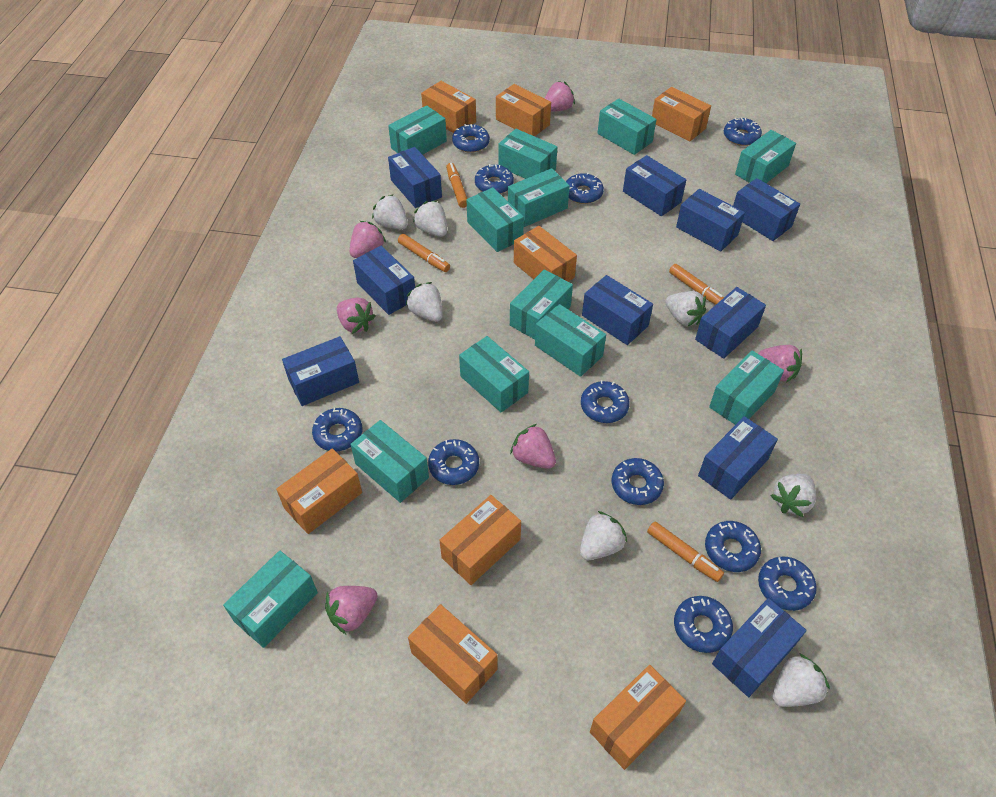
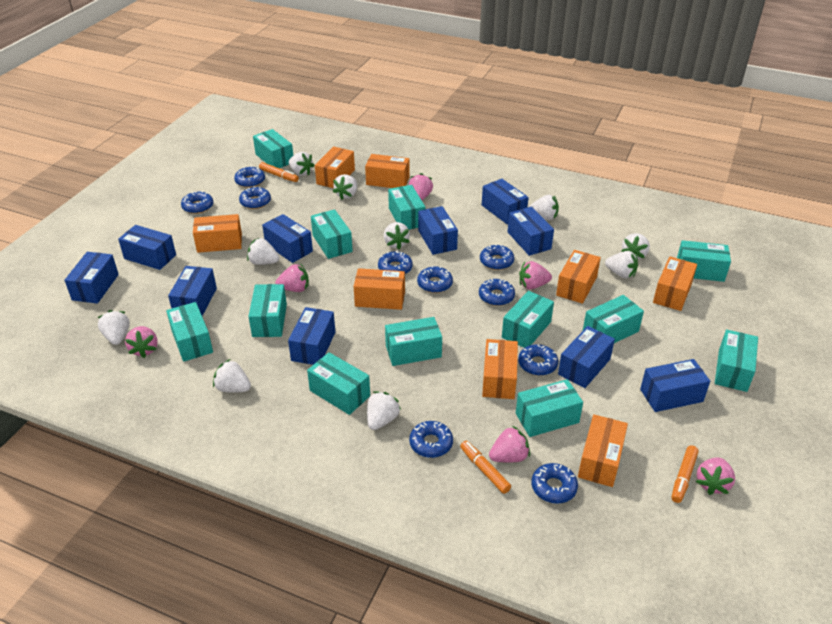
blue donut: 11 -> 10
orange marker: 4 -> 3
white strawberry: 7 -> 10

